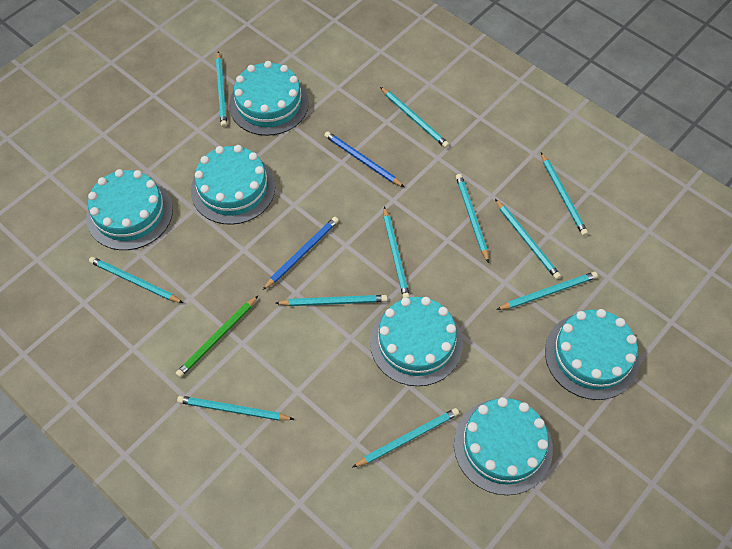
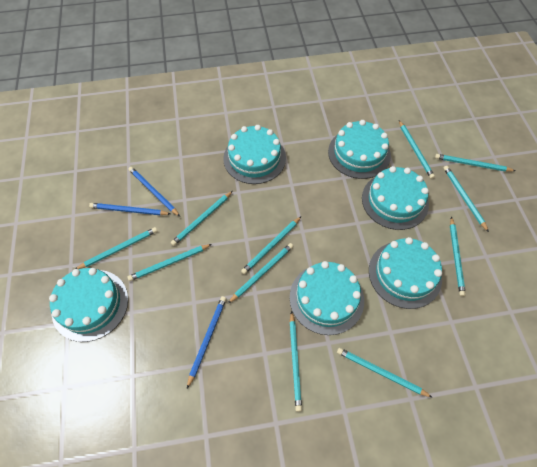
blue pencil: 2 -> 3
green pencil: 1 -> 0

